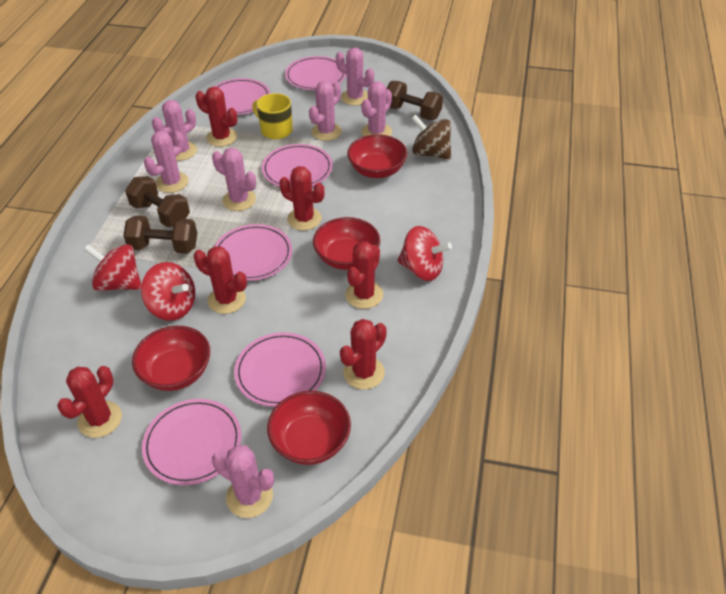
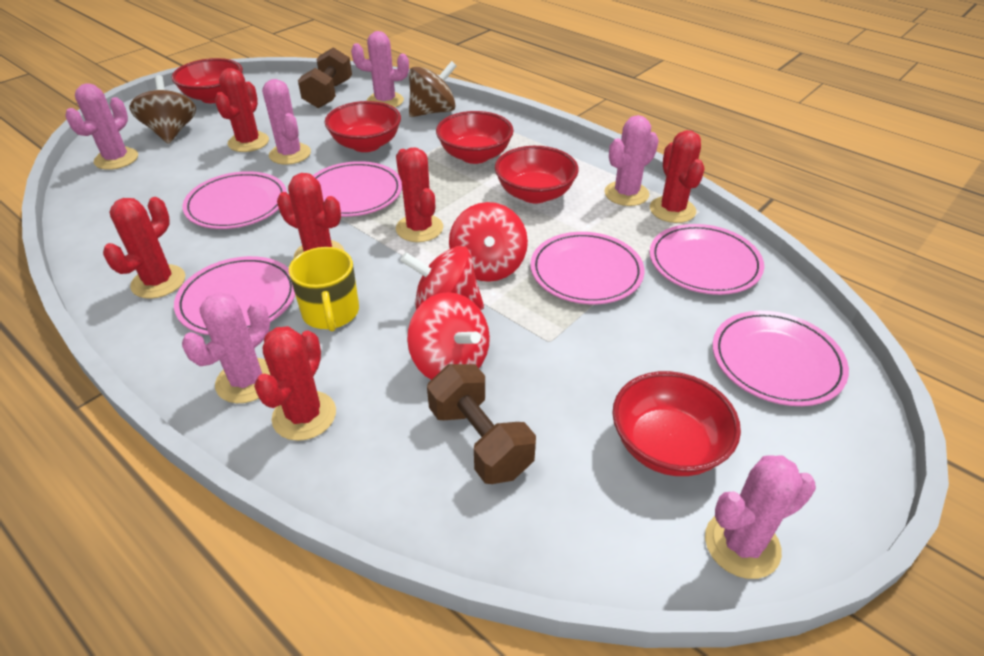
brown dumbbell: 3 -> 2
brown spinning top: 1 -> 2
pink cactus: 7 -> 6
red bowl: 4 -> 5

